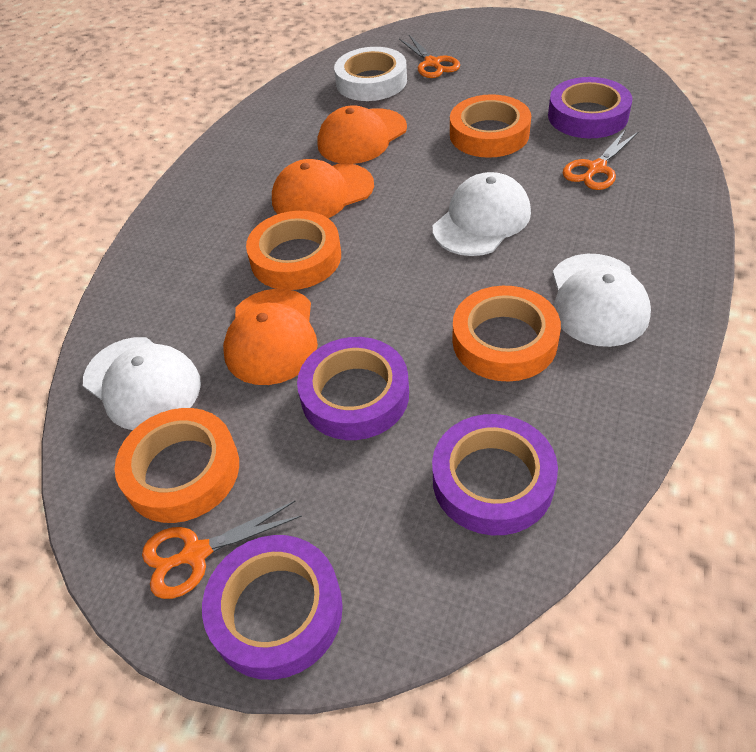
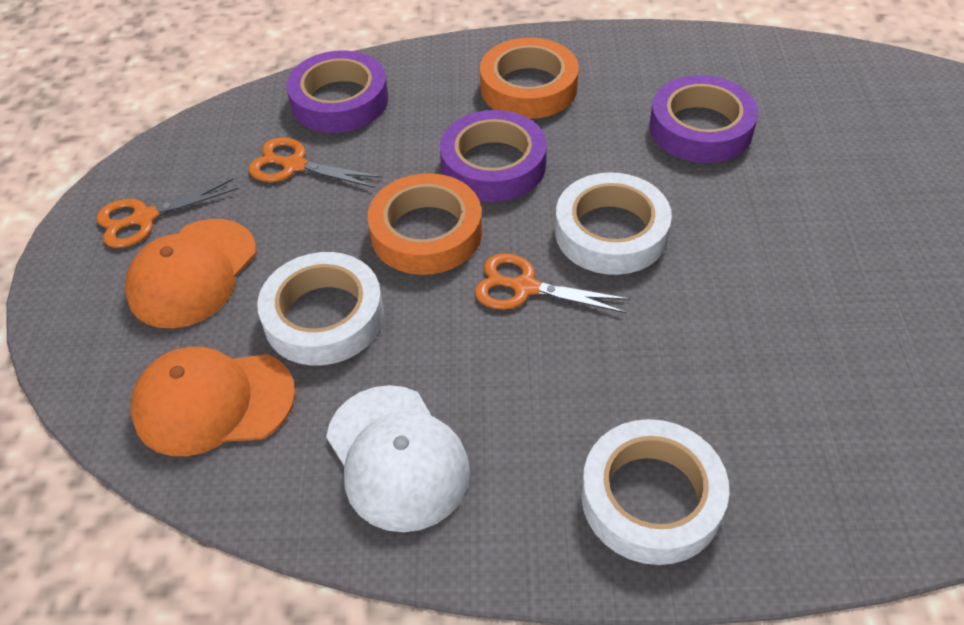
orange cap: 3 -> 2
orange tape: 4 -> 2
purple tape: 4 -> 3
white cap: 3 -> 1
white tape: 1 -> 3

